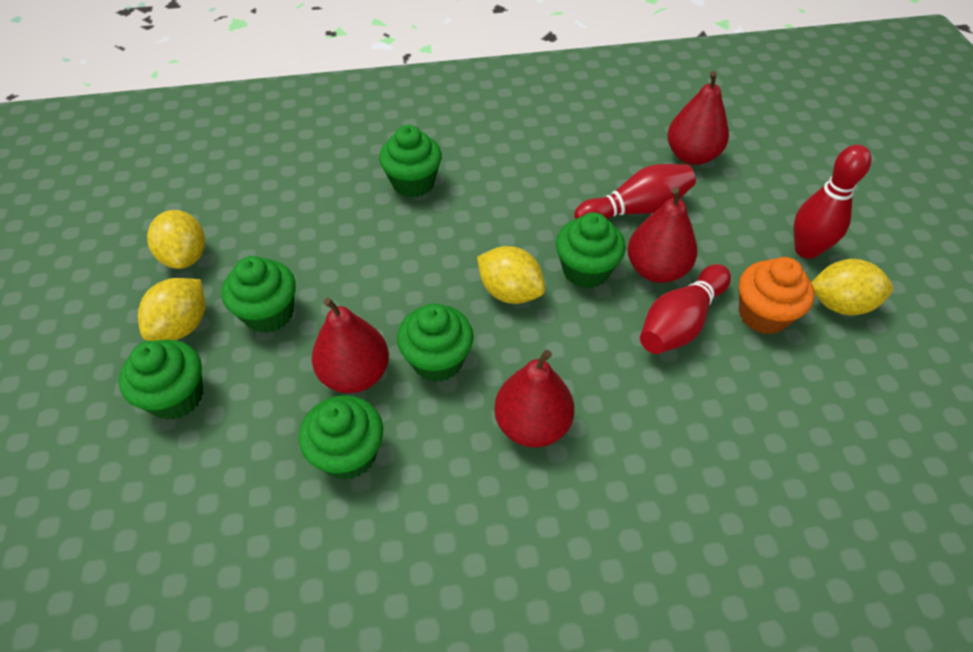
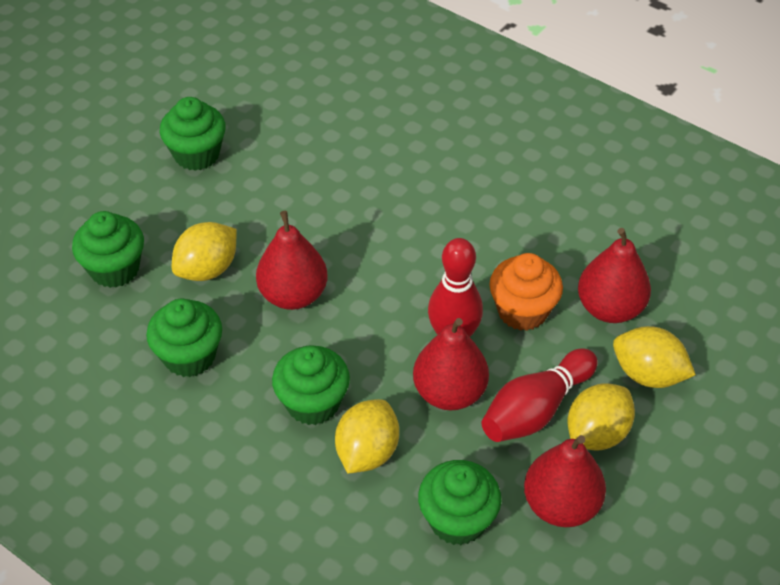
green cupcake: 6 -> 5
red bowling pin: 3 -> 2

